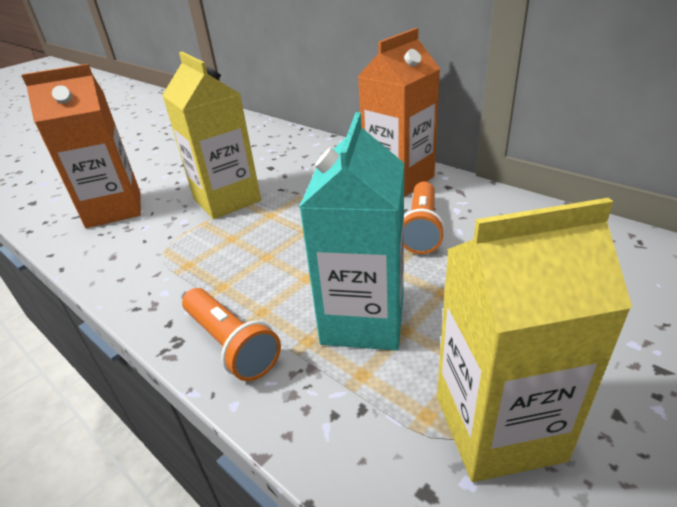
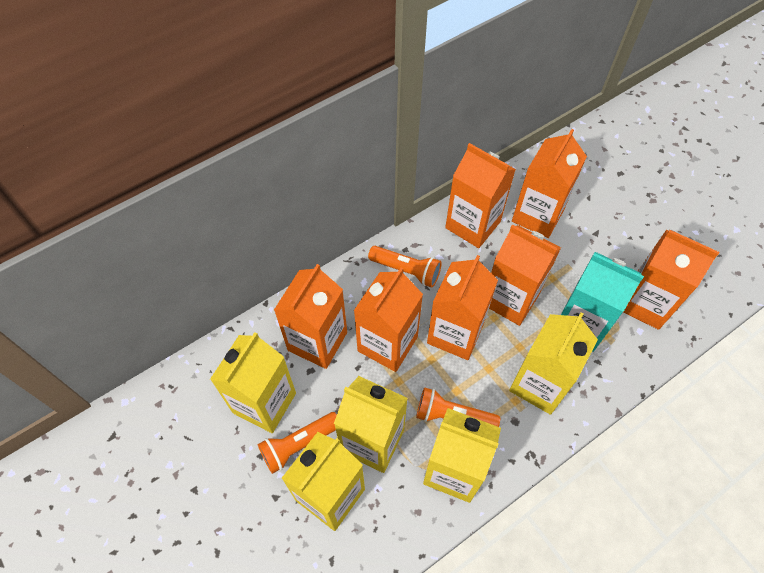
orange carton: 2 -> 7
orange flashlight: 2 -> 3
yellow carton: 2 -> 5

